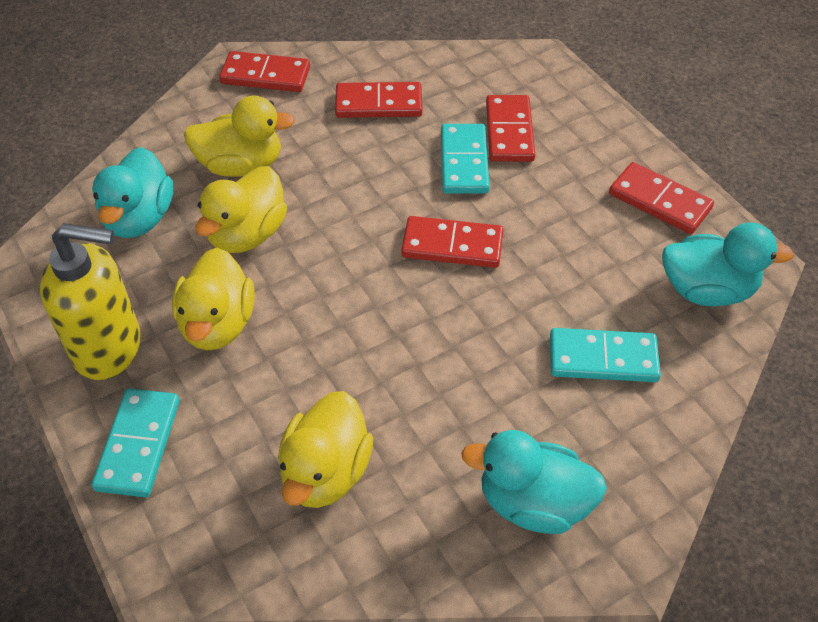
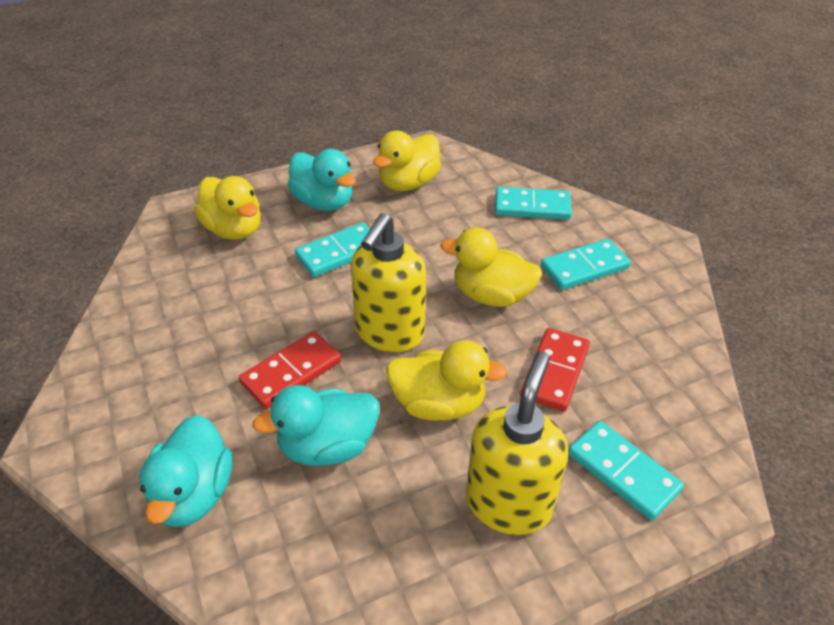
red domino: 5 -> 2
turquoise domino: 3 -> 4
yellow soap dispenser: 1 -> 2

